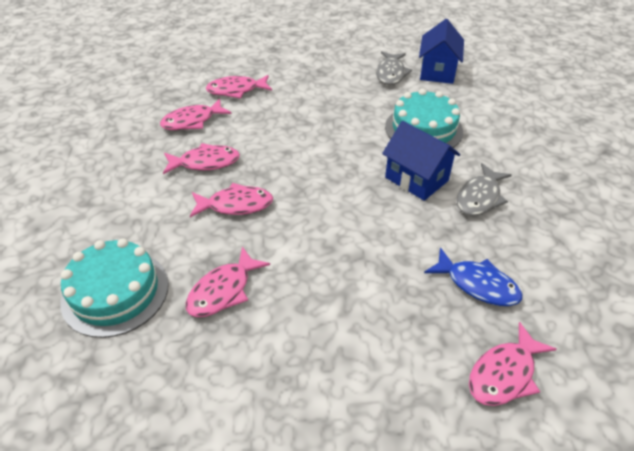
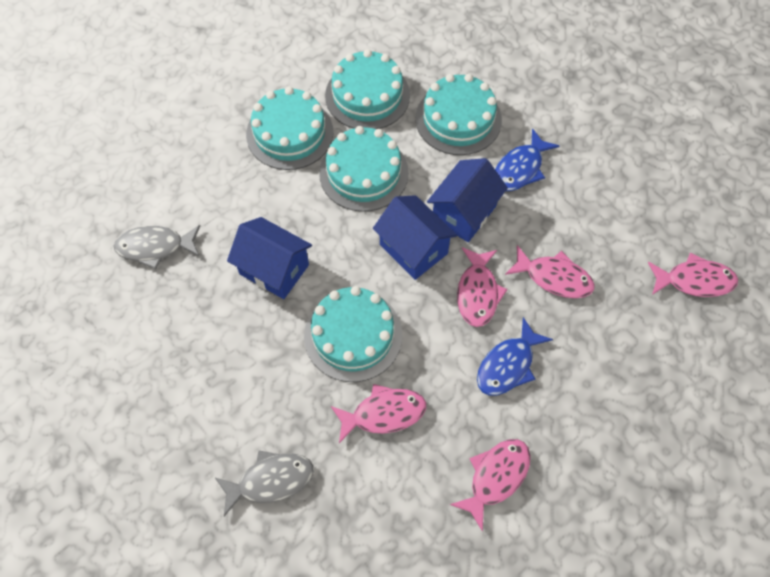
blue fish: 1 -> 2
blue house: 2 -> 3
pink fish: 6 -> 5
turquoise cake: 2 -> 5

